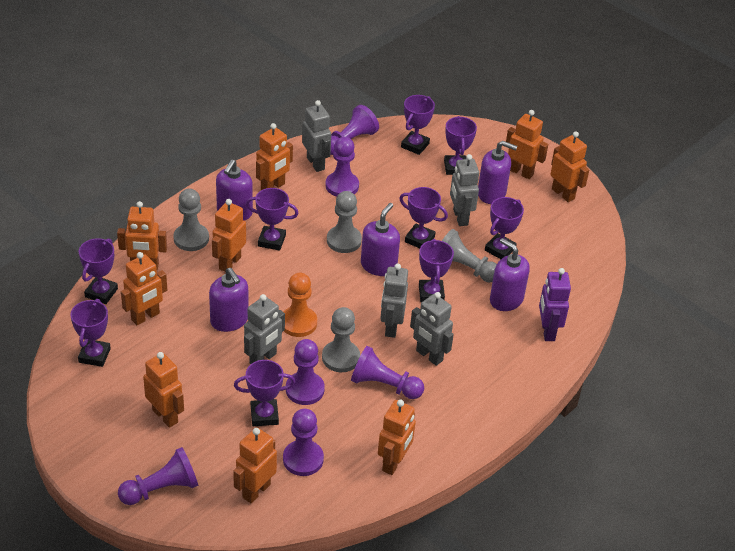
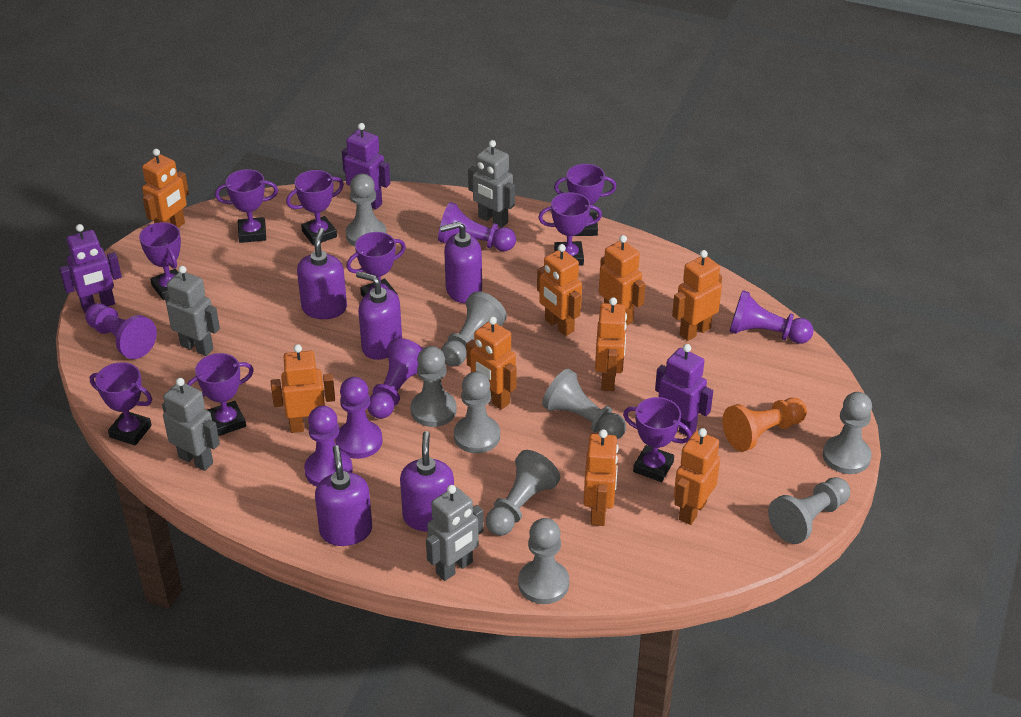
grey pawn: 4 -> 9
grey robot: 5 -> 4
purple robot: 1 -> 3

